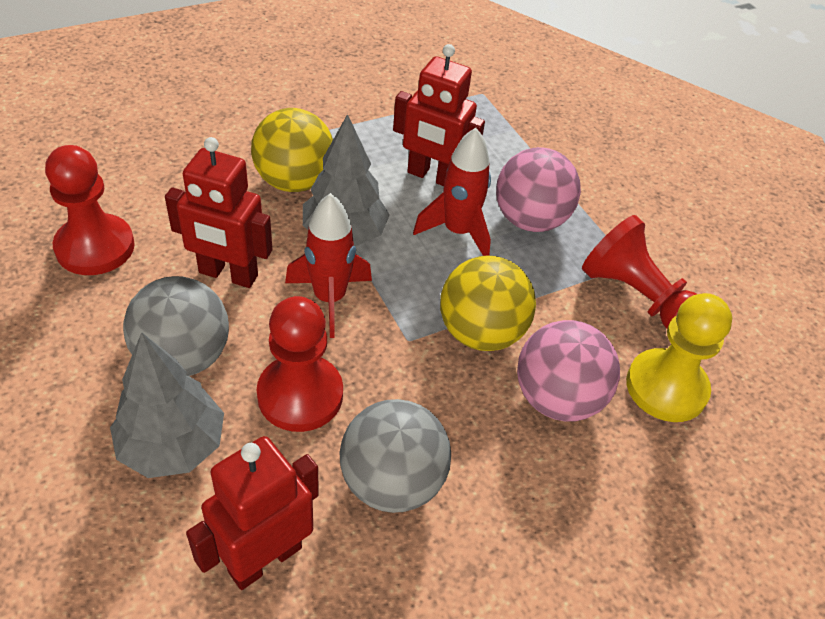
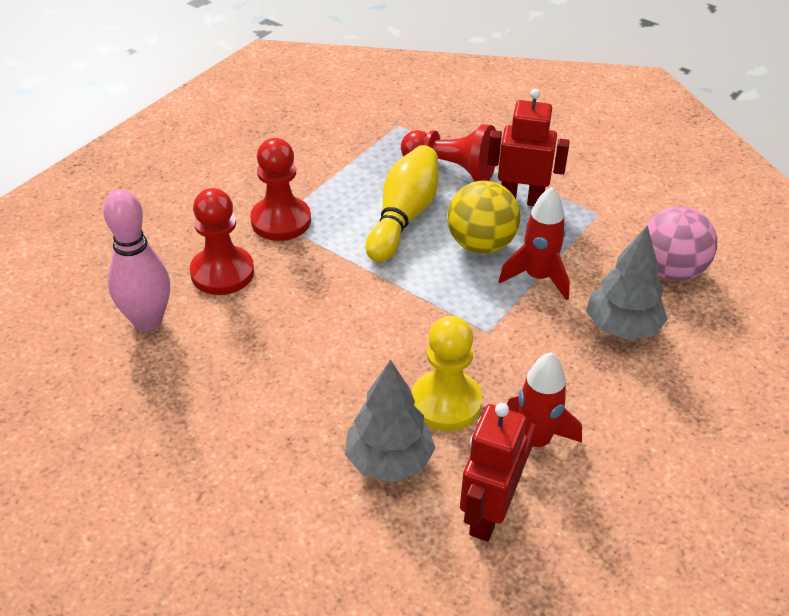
grey ball: 2 -> 0
pink ball: 2 -> 1
pink bowling pin: 0 -> 1
red robot: 3 -> 2
yellow ball: 2 -> 1
yellow bowling pin: 0 -> 1

